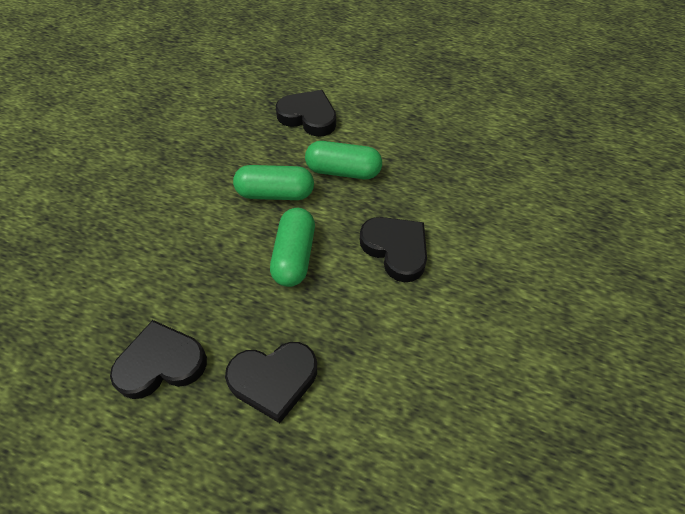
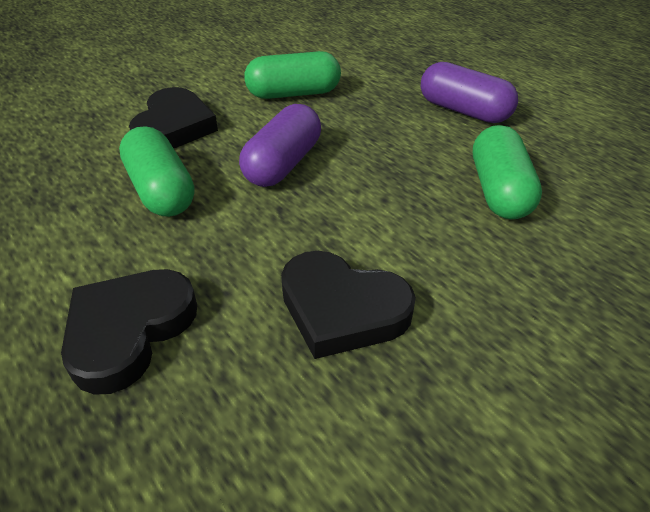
black heart: 4 -> 3
purple capsule: 0 -> 2

